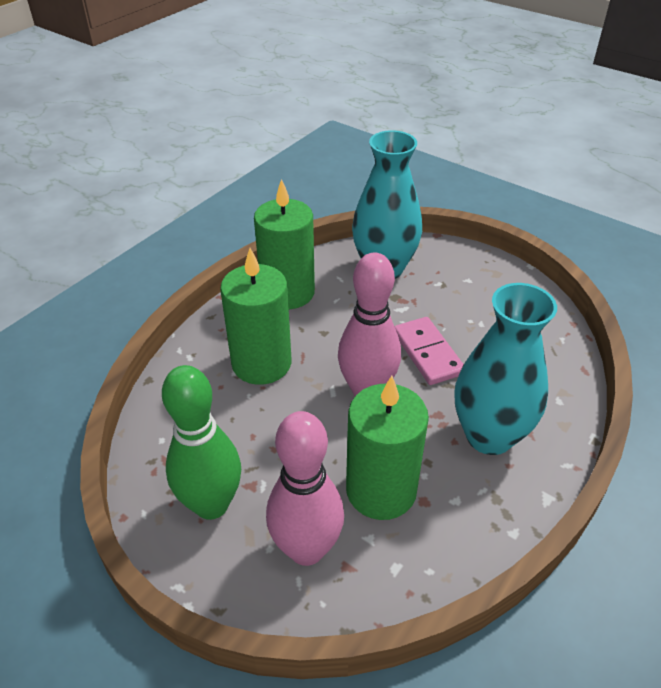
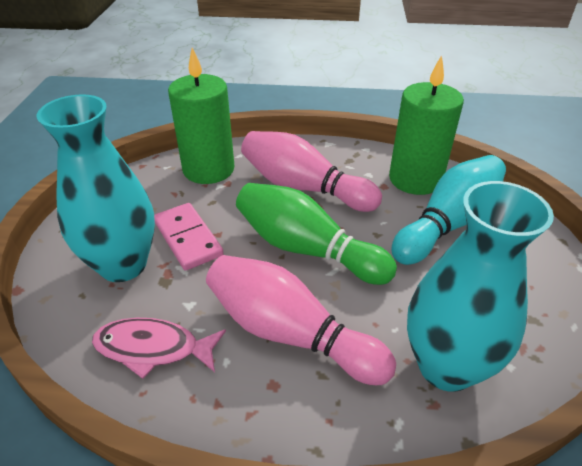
green candle: 3 -> 2
pink fish: 0 -> 1
turquoise bowling pin: 0 -> 1

